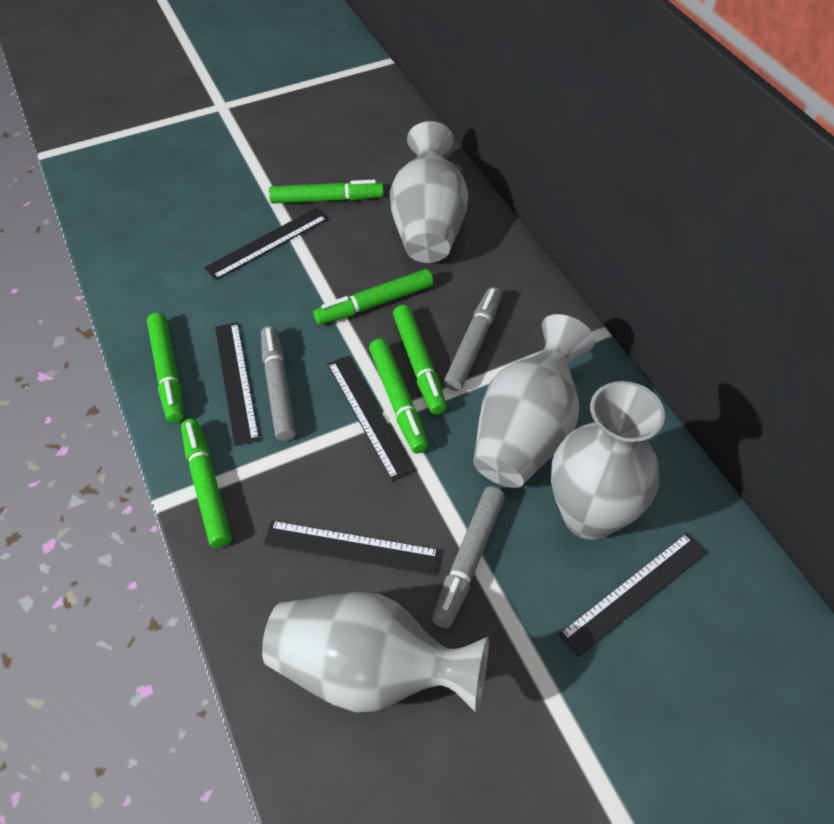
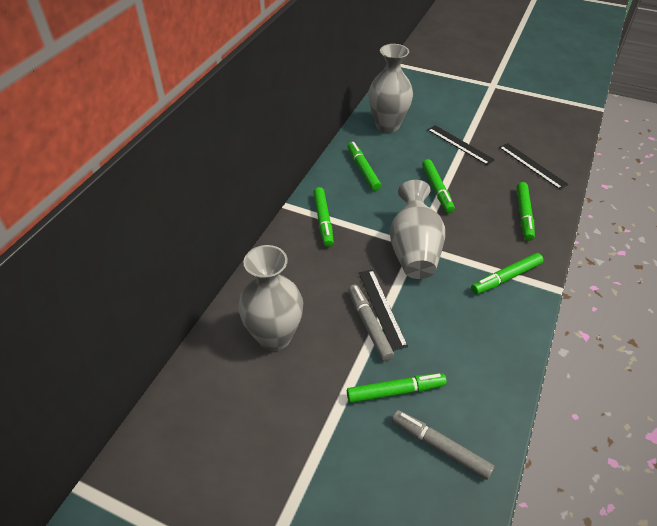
black ruler: 5 -> 3
grey marker: 3 -> 2
grey vase: 4 -> 3

